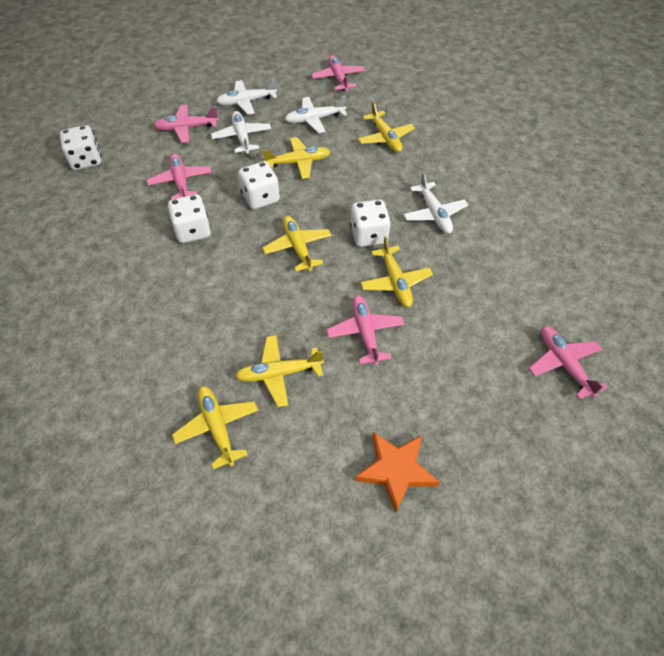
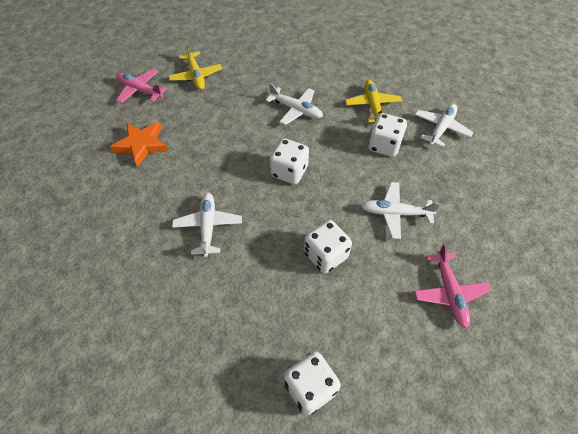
pink plane: 5 -> 2
yellow plane: 6 -> 2

